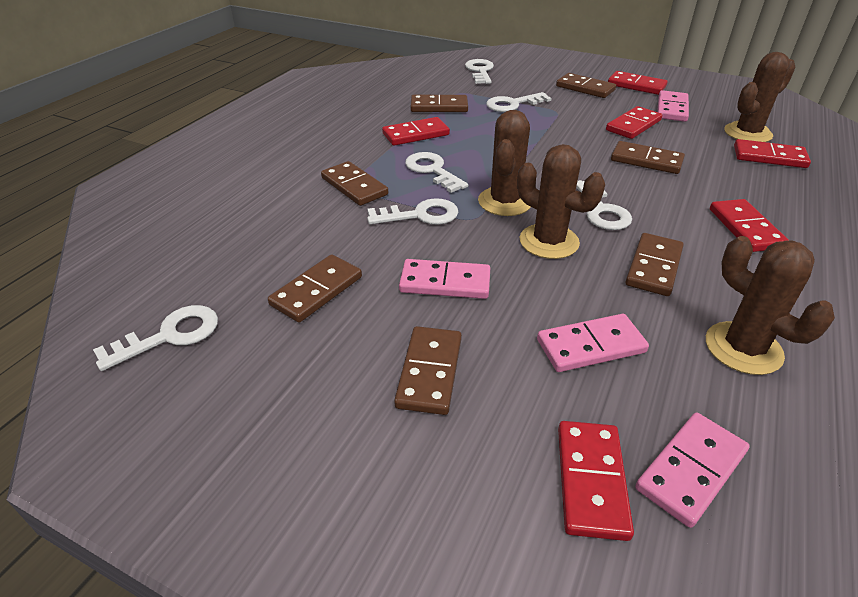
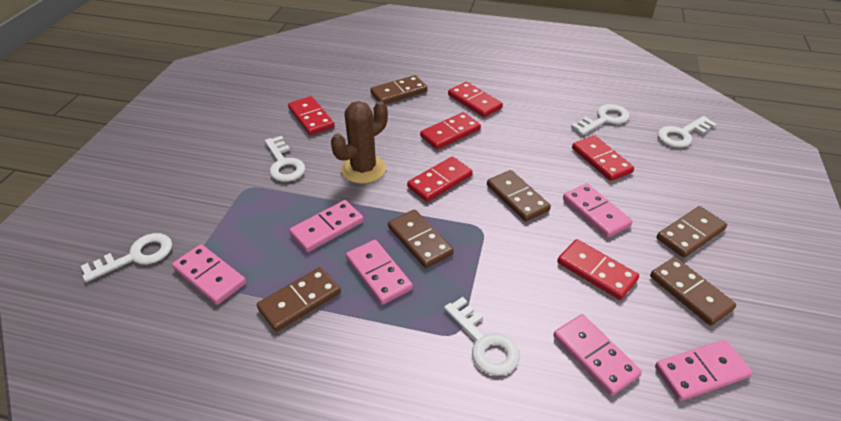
brown cactus: 4 -> 1
brown domino: 7 -> 6
pink domino: 4 -> 6
white key: 6 -> 5

